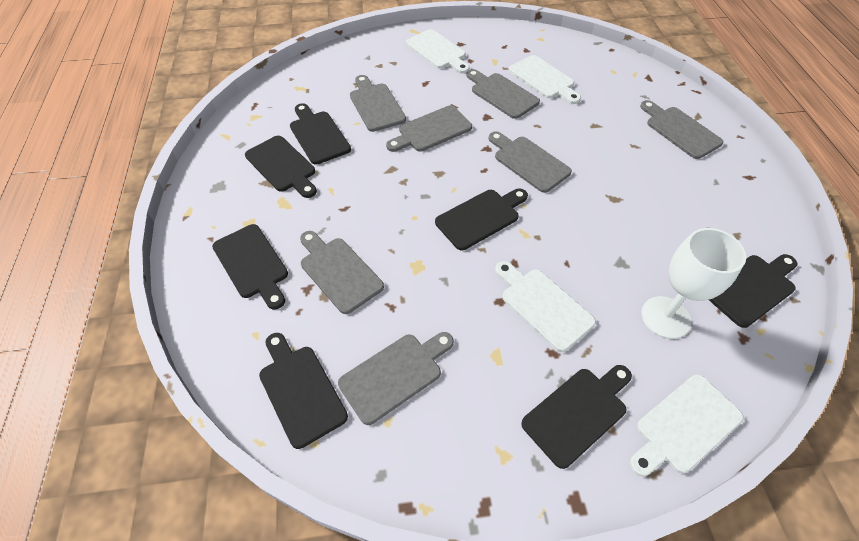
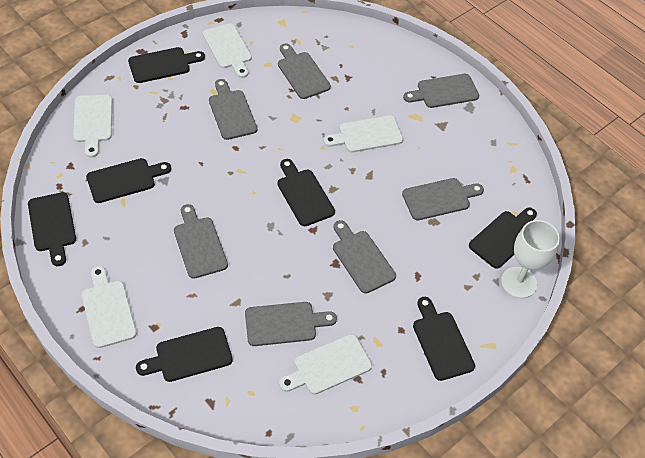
white cutting board: 4 -> 5

